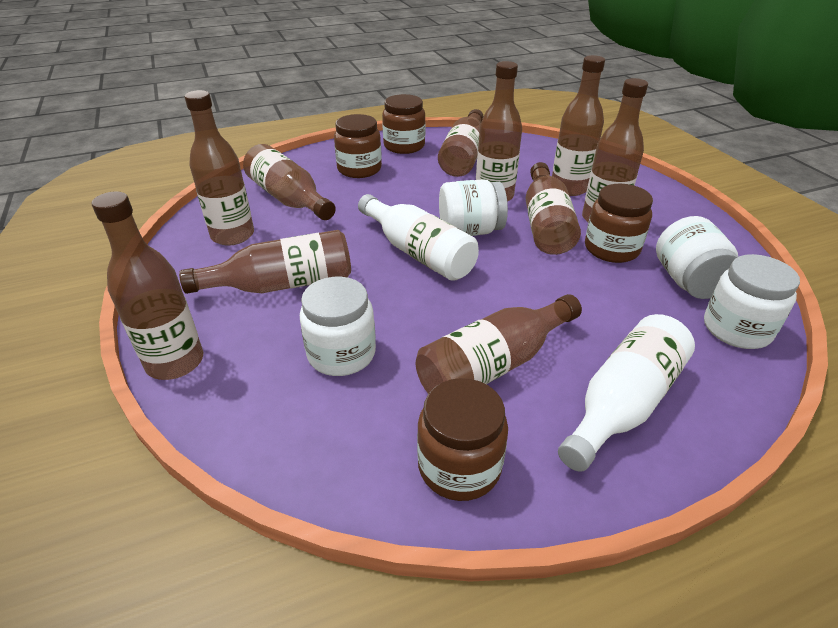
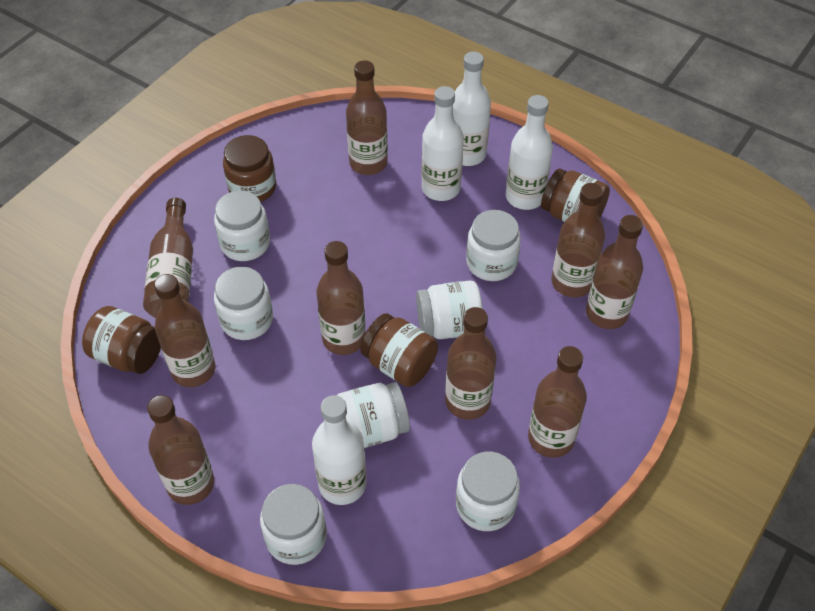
brown bottle: 10 -> 9
white bottle: 2 -> 4
white jar: 4 -> 7

